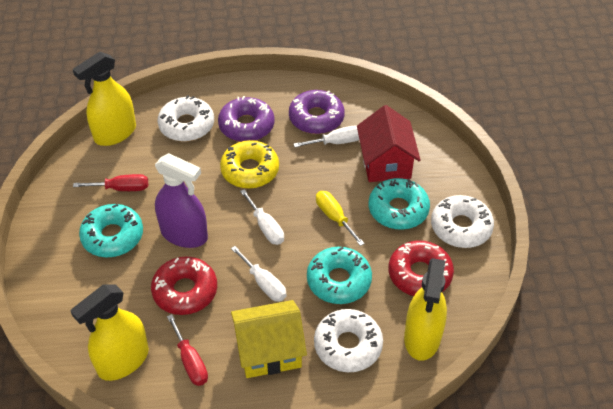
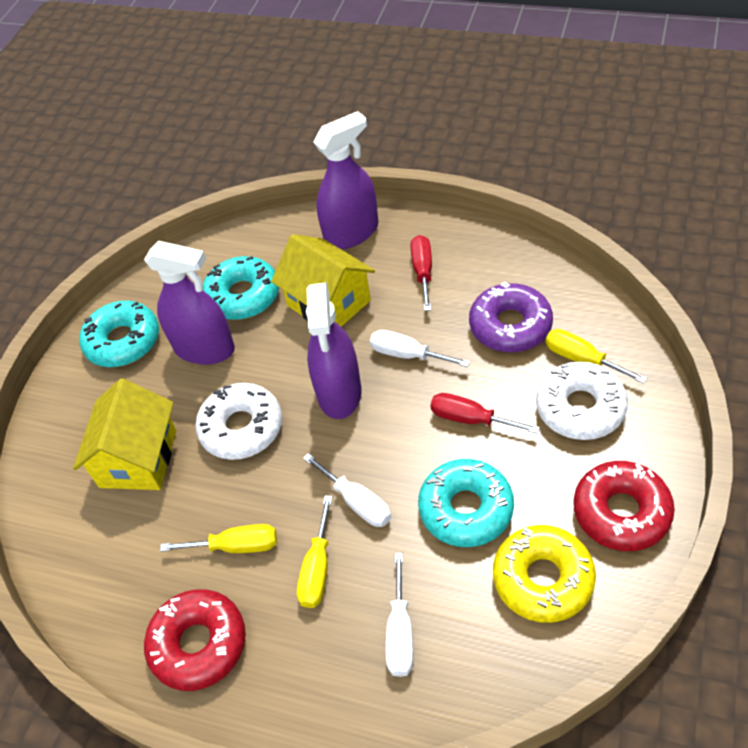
purple donut: 2 -> 1
purple spray bottle: 1 -> 3
red house: 1 -> 0
white donut: 3 -> 2
yellow house: 1 -> 2
yellow screwdriver: 1 -> 3
yellow spray bottle: 3 -> 0

